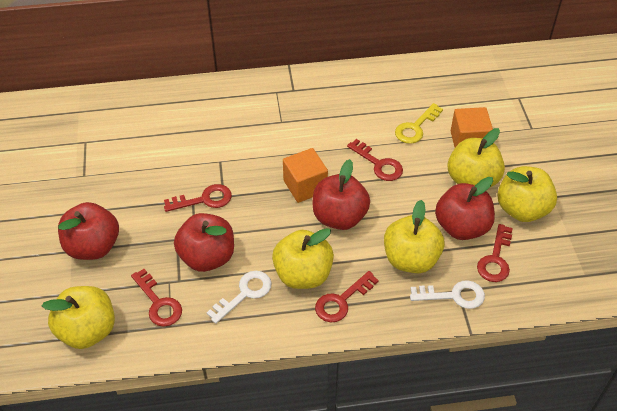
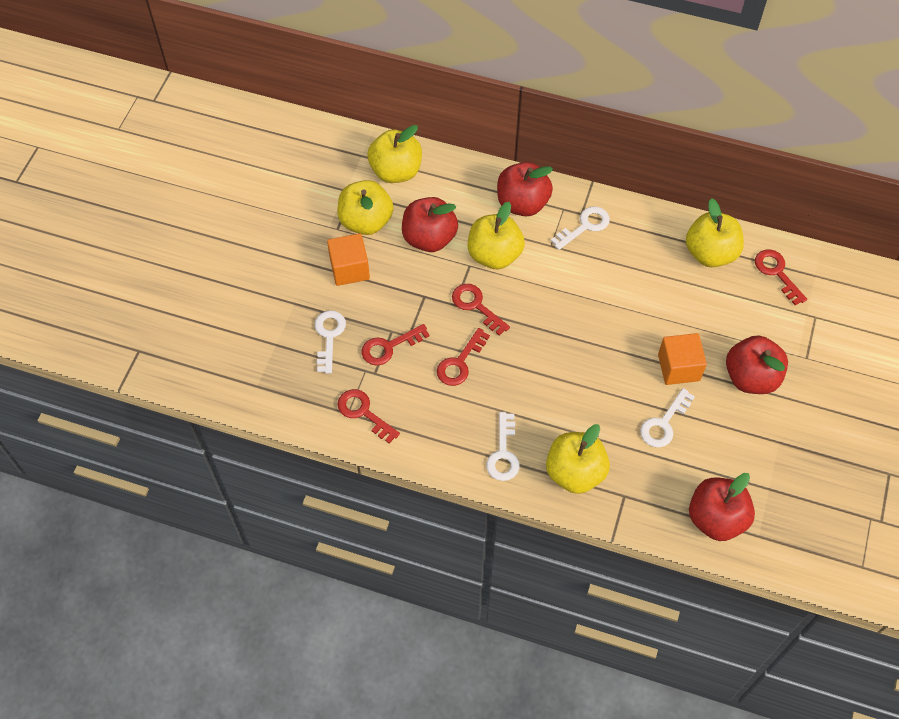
white key: 2 -> 4
yellow key: 1 -> 0

